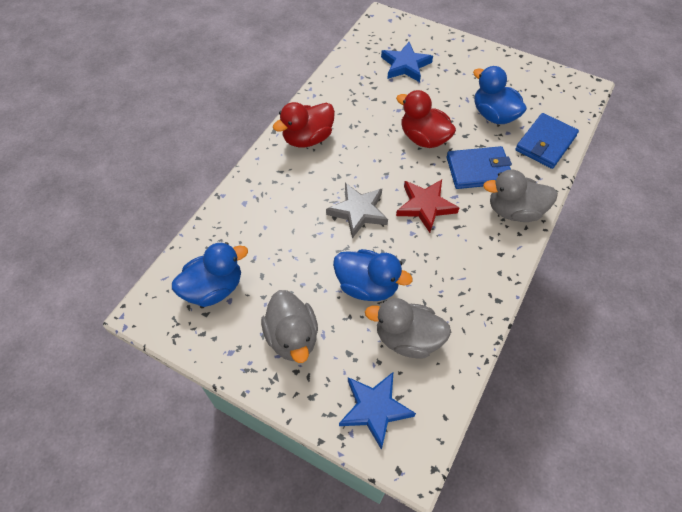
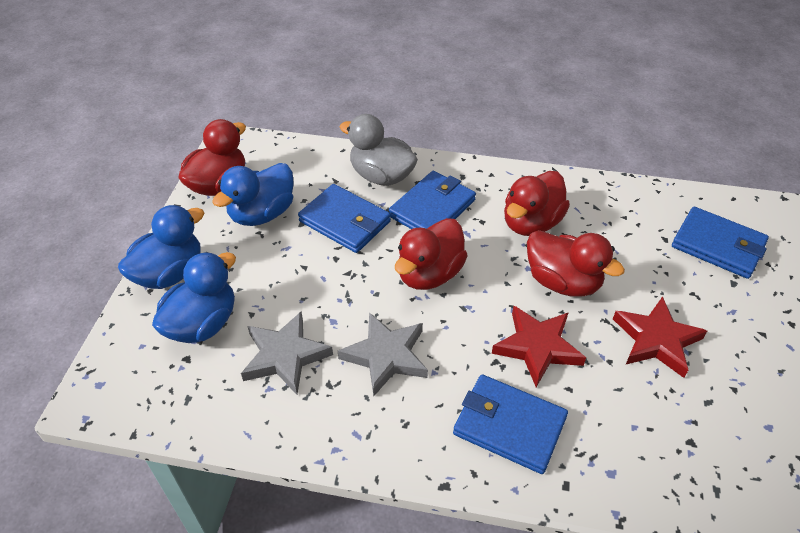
blue star: 2 -> 0
blue wallet: 2 -> 4
grey duck: 3 -> 1
grey star: 1 -> 2
red duck: 2 -> 4
red star: 1 -> 2

